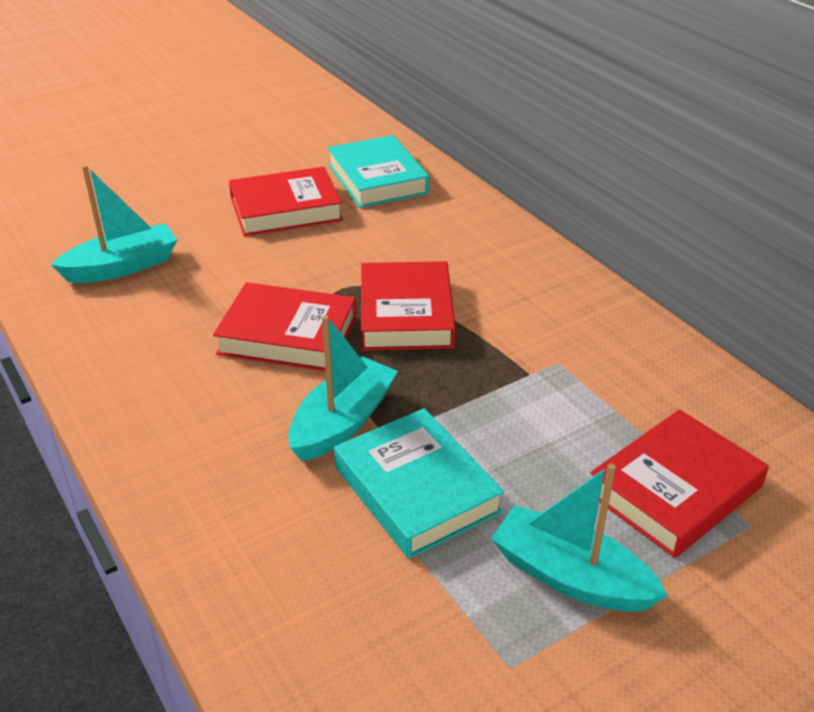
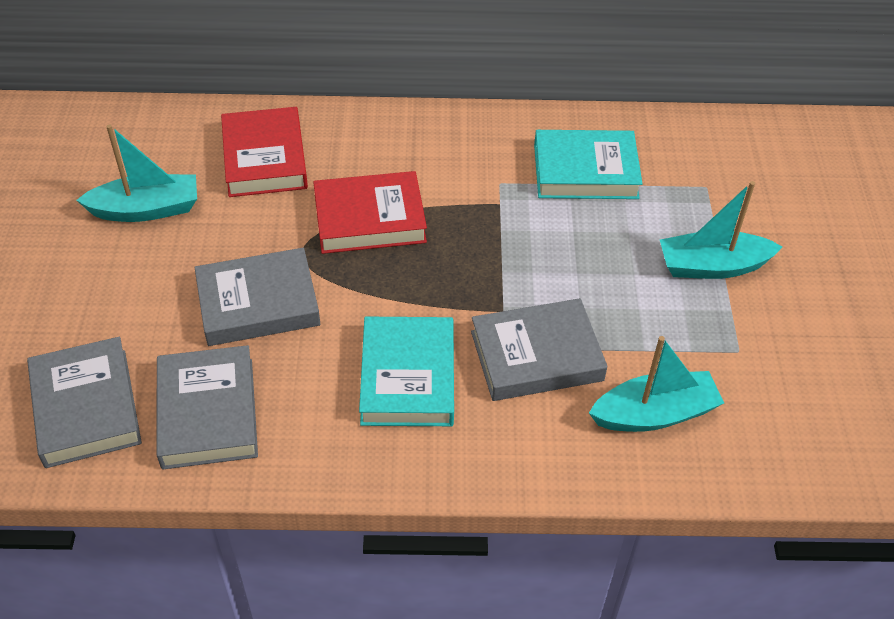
grey book: 0 -> 4
red book: 4 -> 2

